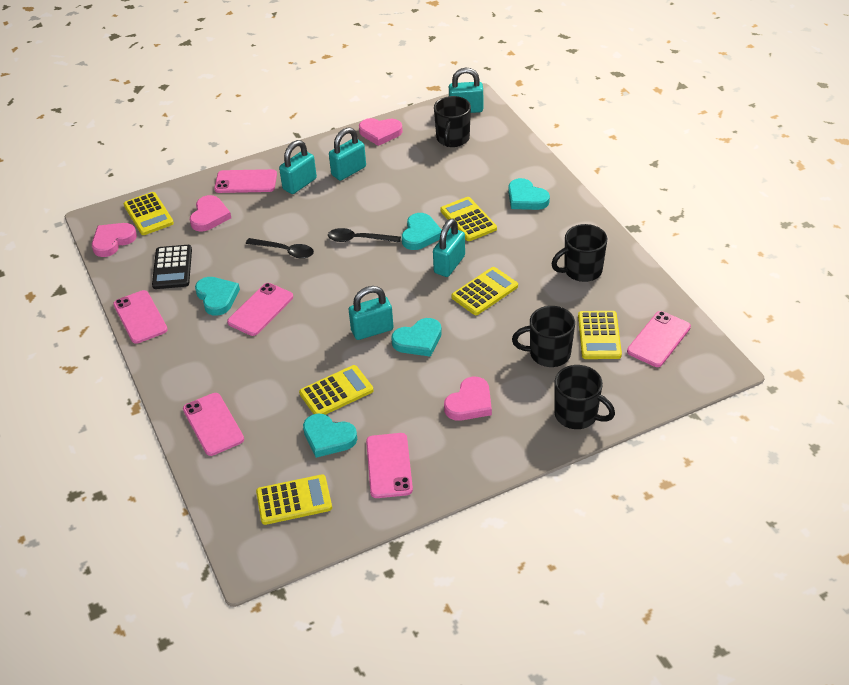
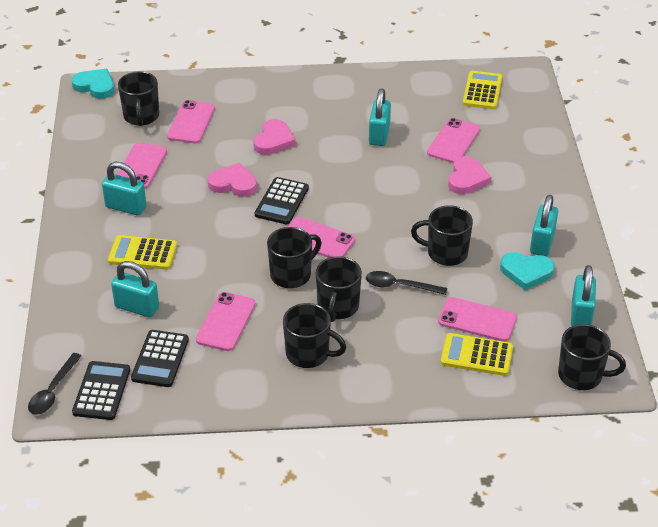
black calculator: 1 -> 3
black mug: 4 -> 6
pink heart: 4 -> 3
turquoise heart: 5 -> 2
yellow calculator: 6 -> 3

